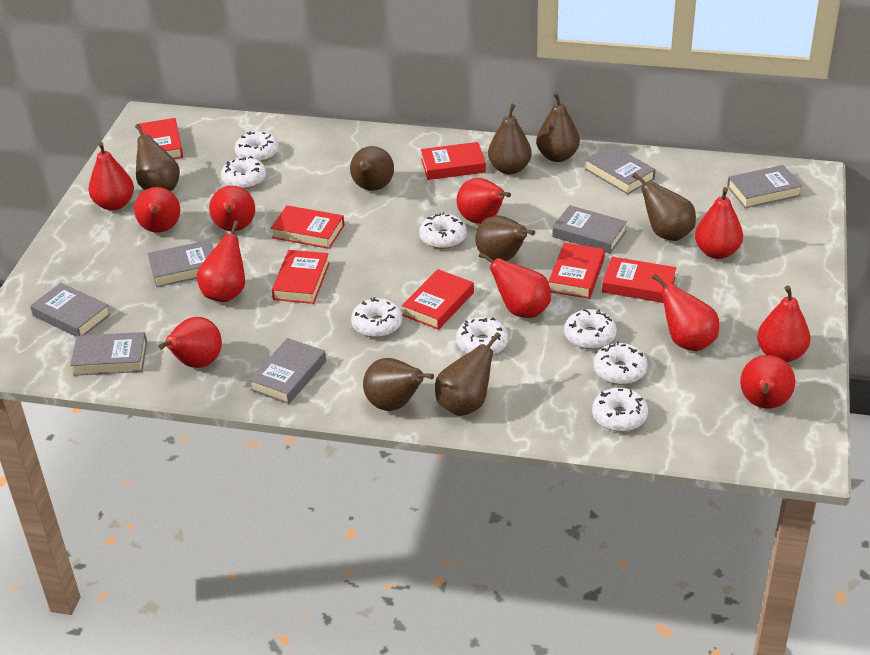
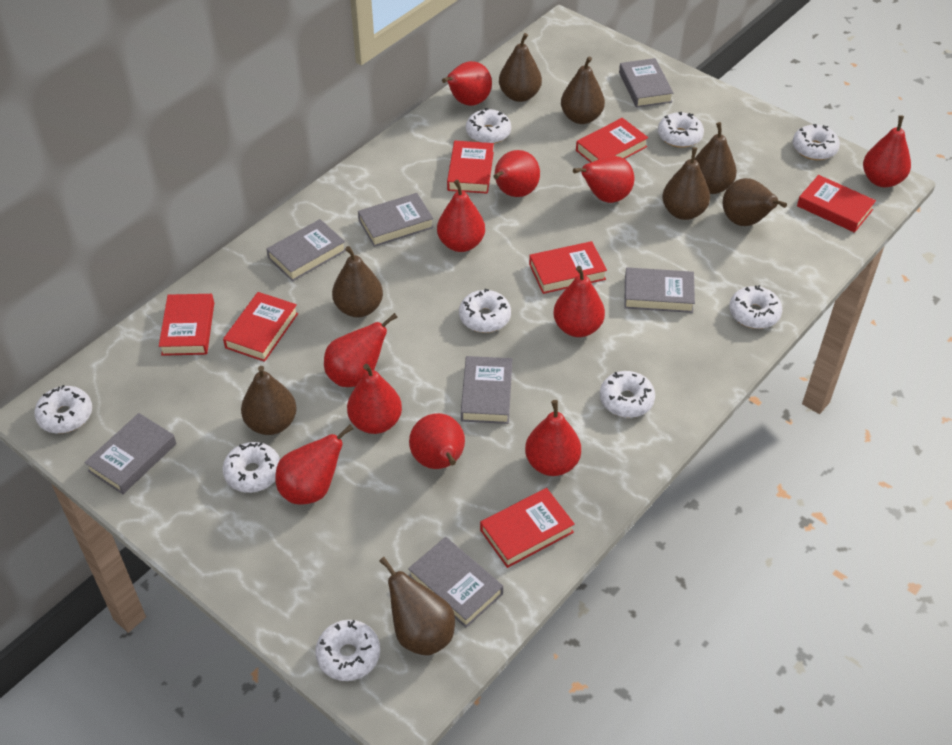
white donut: 8 -> 9

